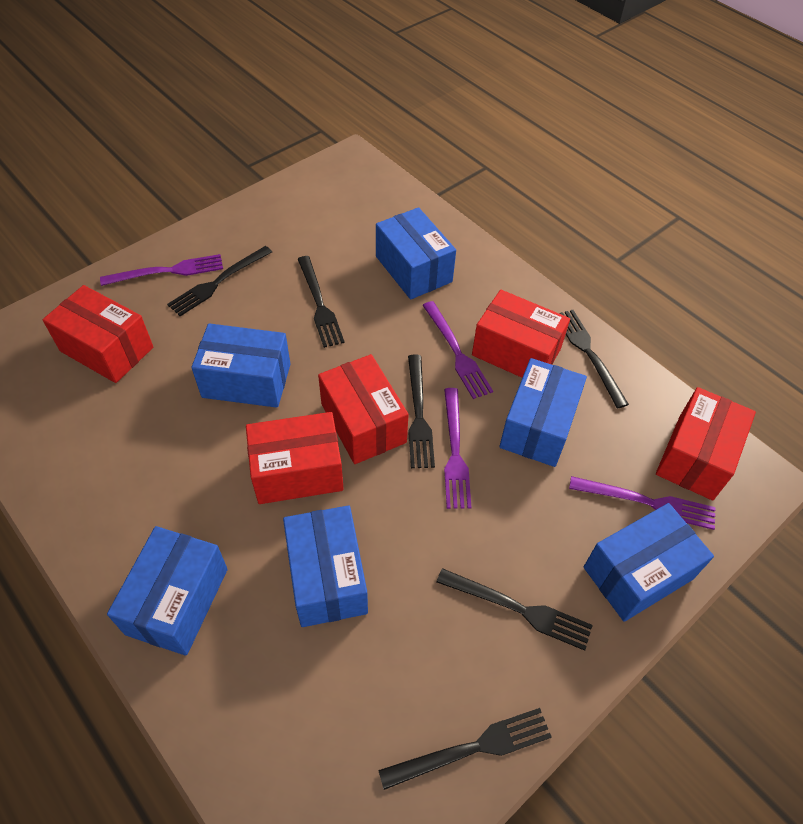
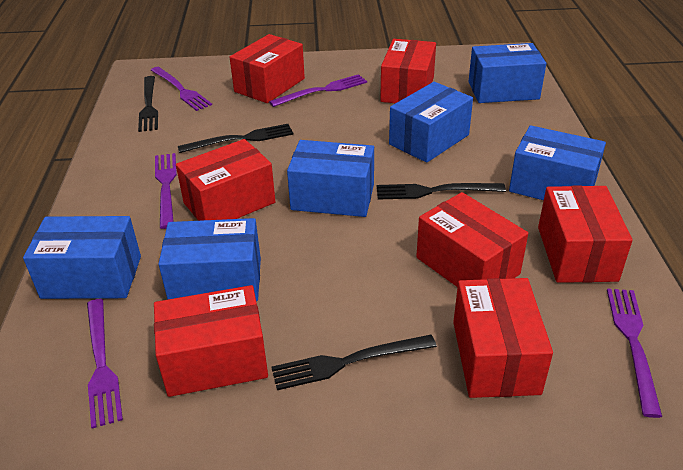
black fork: 6 -> 4
purple fork: 4 -> 5
red box: 5 -> 7

